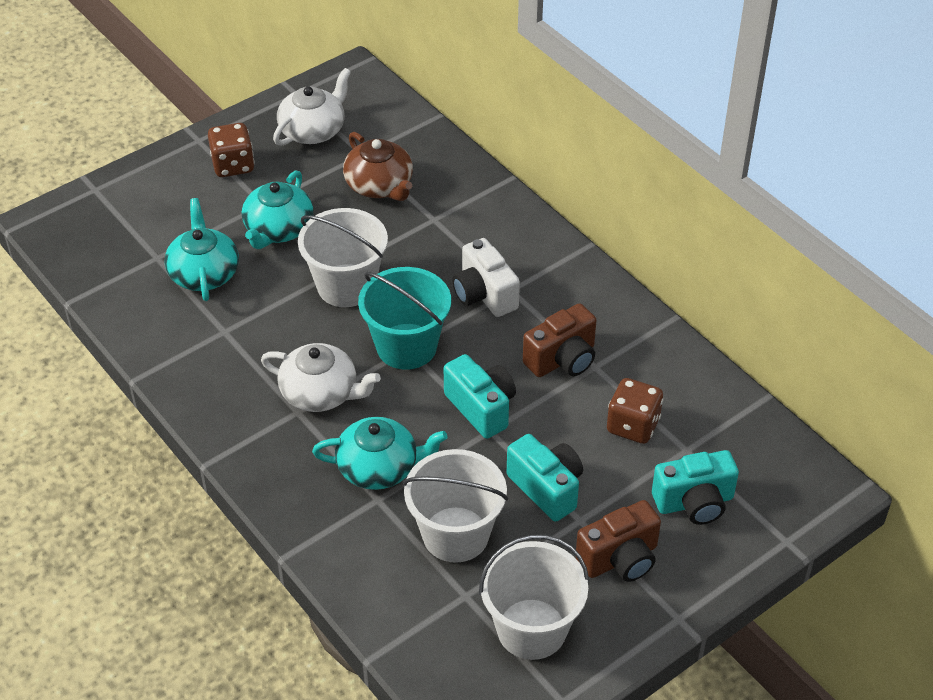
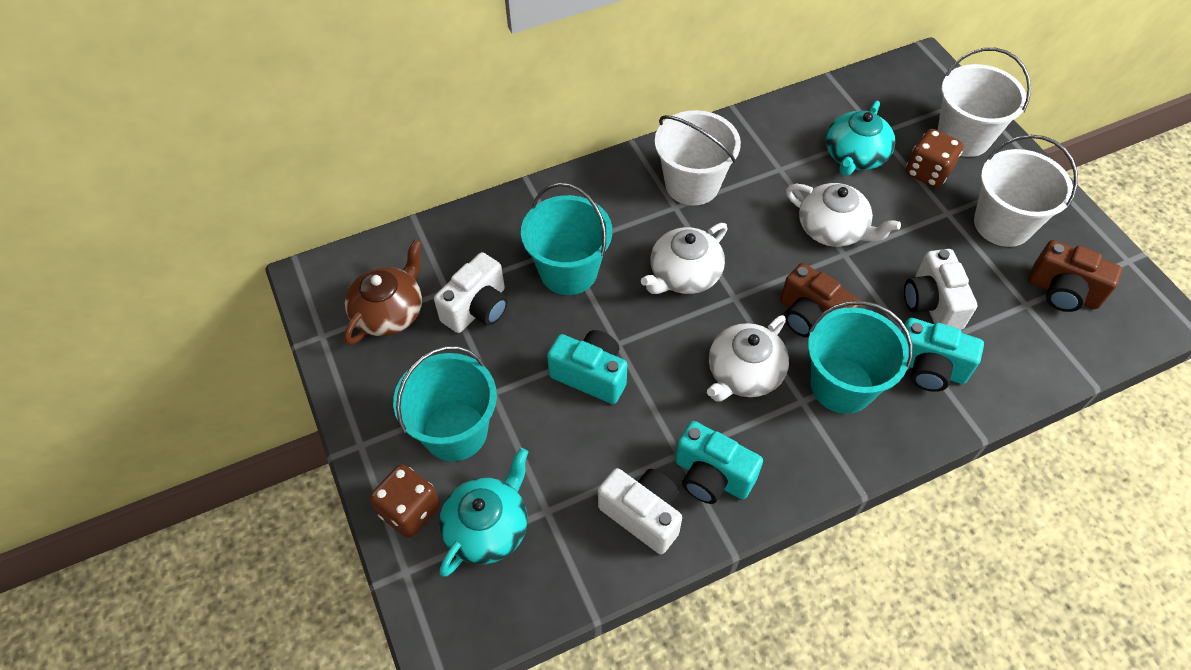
turquoise bucket: 1 -> 3
turquoise teapot: 3 -> 2
white camera: 1 -> 3
white teapot: 2 -> 3

